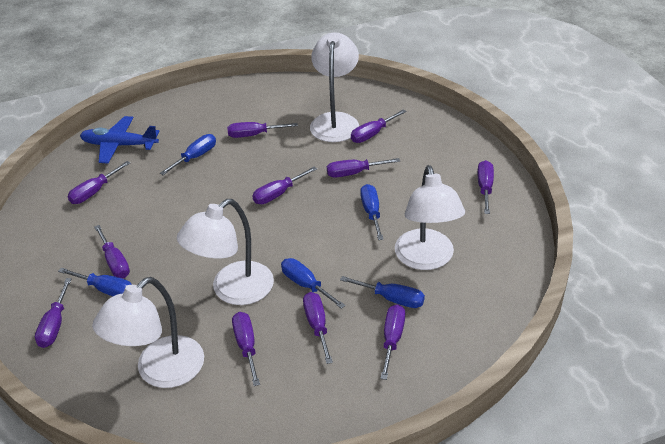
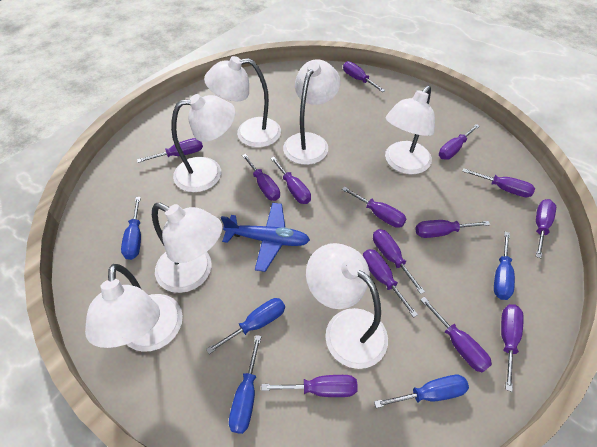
purple screwdriver: 11 -> 14
white lamp: 4 -> 7

